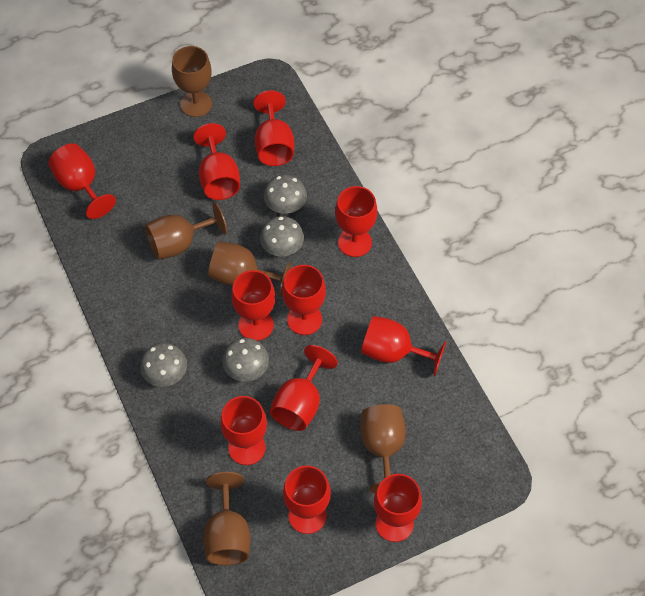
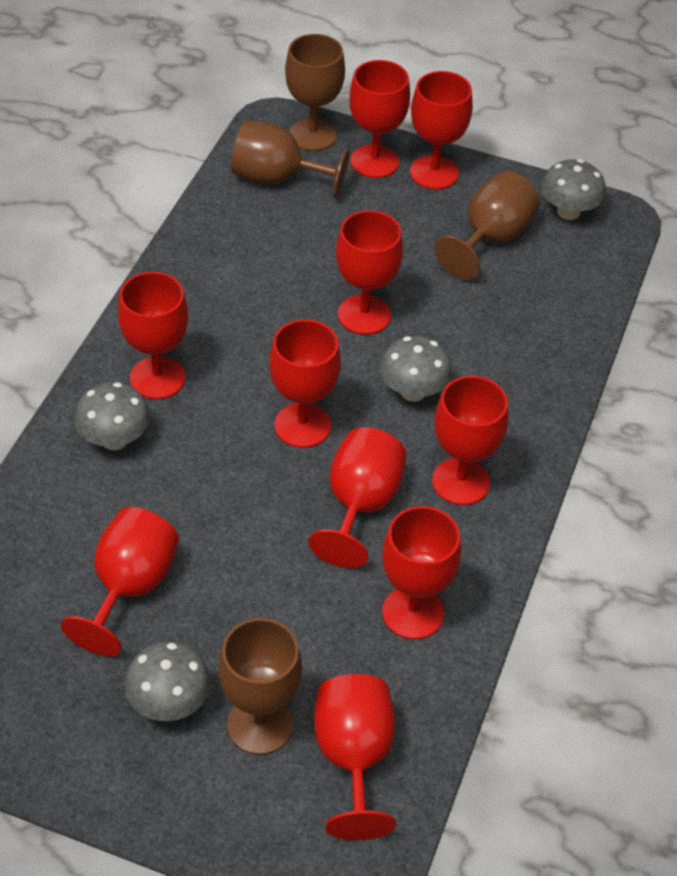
brown goblet: 5 -> 4
red goblet: 11 -> 10

